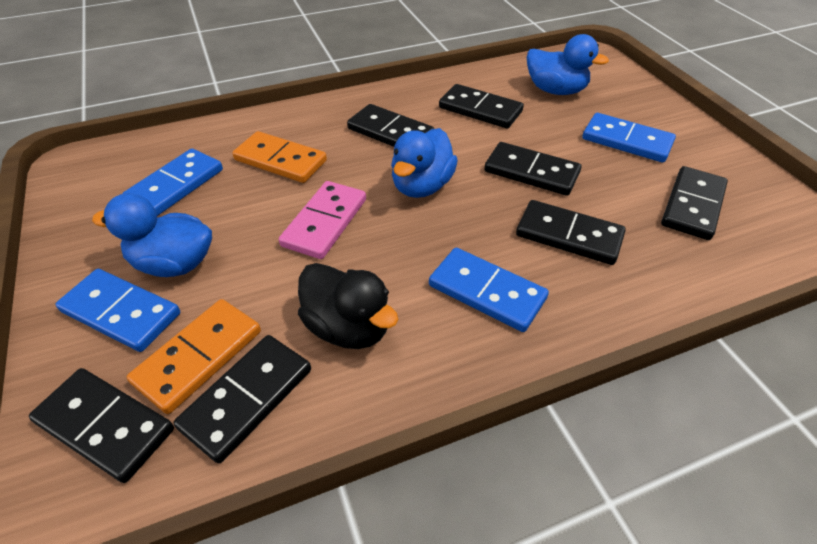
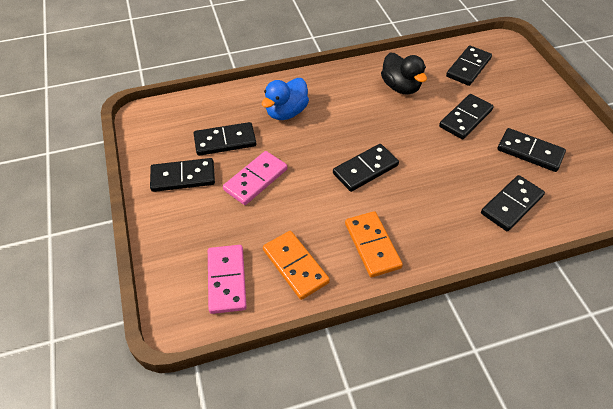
blue domino: 4 -> 0
blue duck: 3 -> 1
pink domino: 1 -> 2

